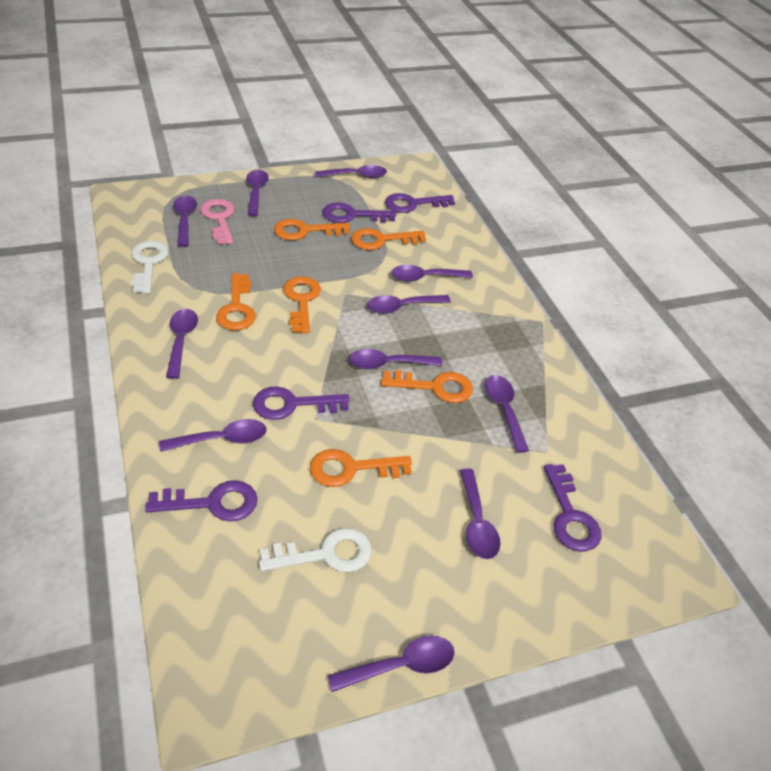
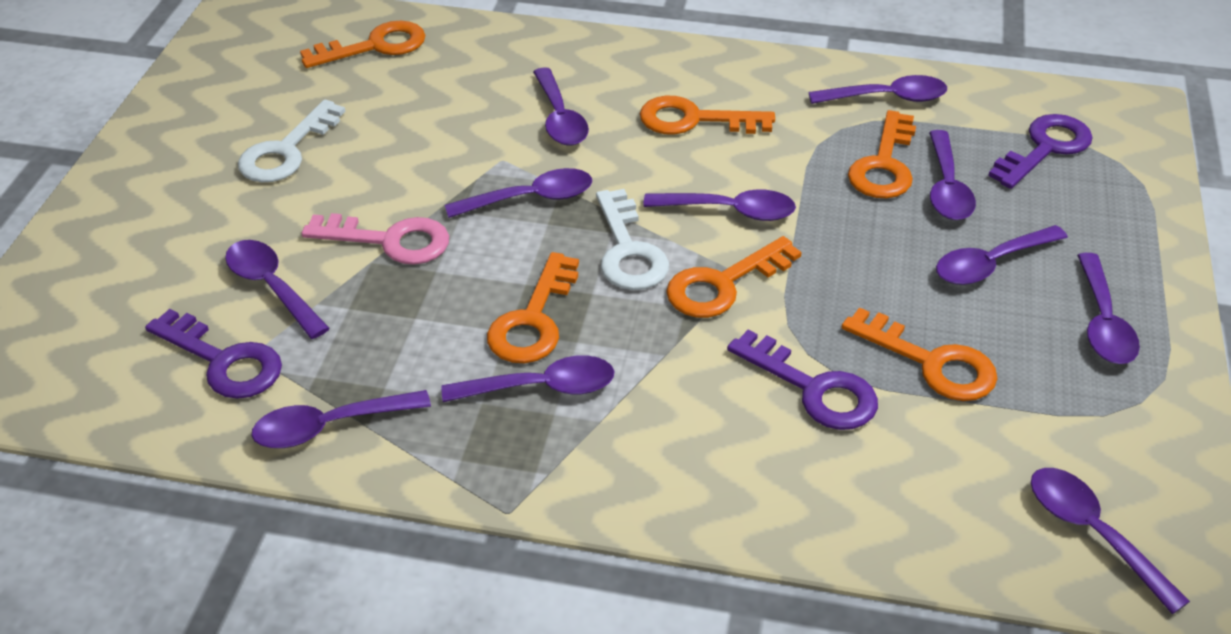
purple key: 5 -> 3

